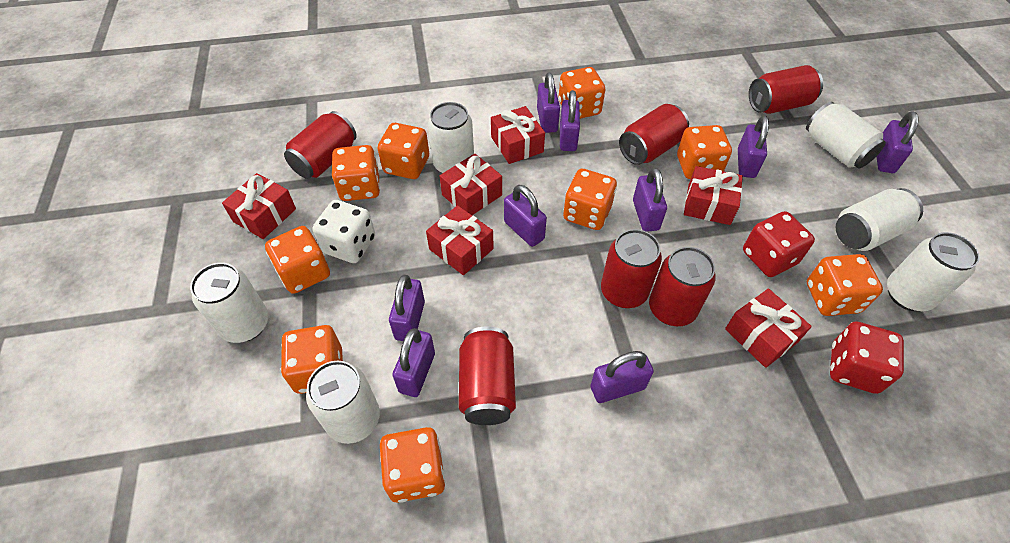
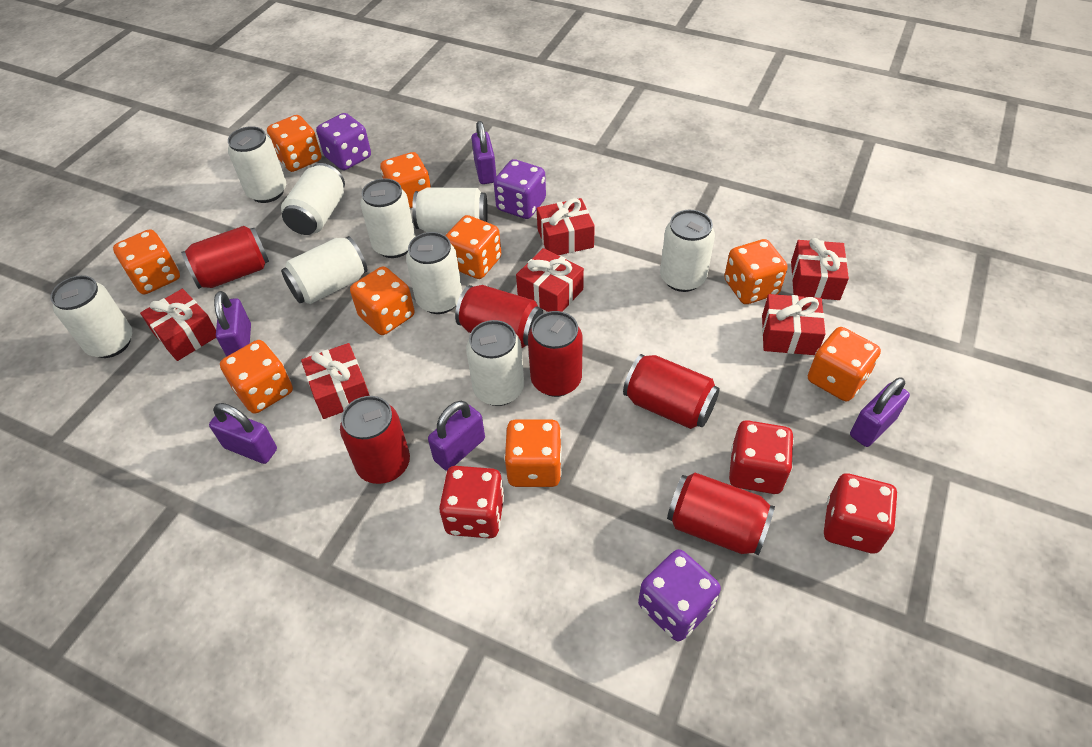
purple dice: 0 -> 3
purple padlock: 9 -> 5
red dice: 2 -> 3
white can: 6 -> 9
white dice: 1 -> 0

